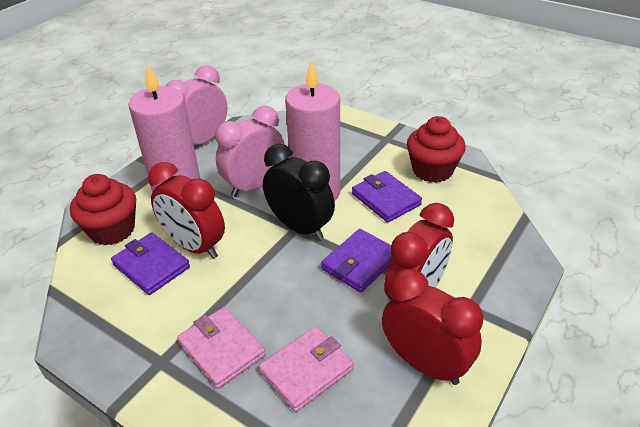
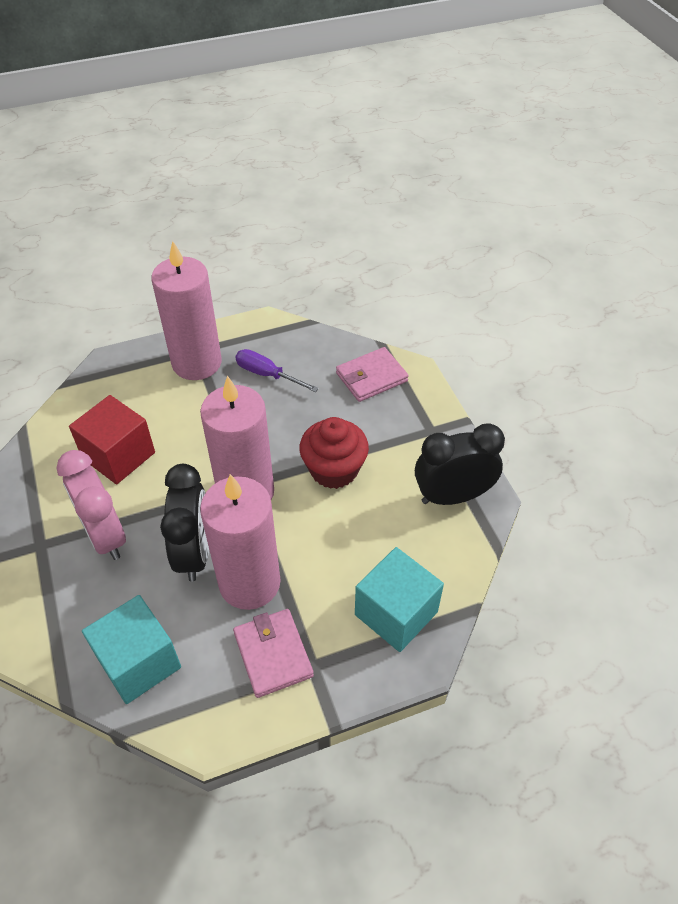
black clock: 1 -> 2
pink candle: 2 -> 3
pink clock: 2 -> 1
purple screwdriver: 0 -> 1
purple wallet: 3 -> 0
red clock: 3 -> 0
red cube: 0 -> 1
red cupcake: 2 -> 1
turquoise cube: 0 -> 2

